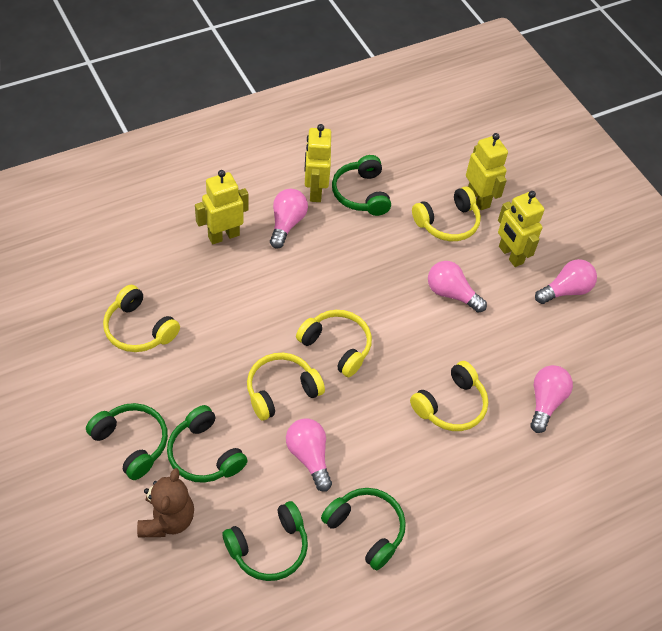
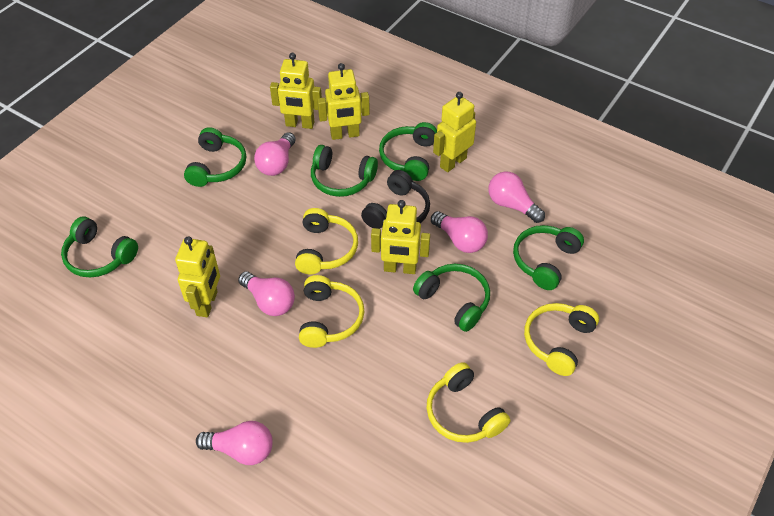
black headphones: 0 -> 1
brown teddy bear: 1 -> 0
green headphones: 5 -> 6
yellow headphones: 5 -> 4
yellow robot: 4 -> 5

